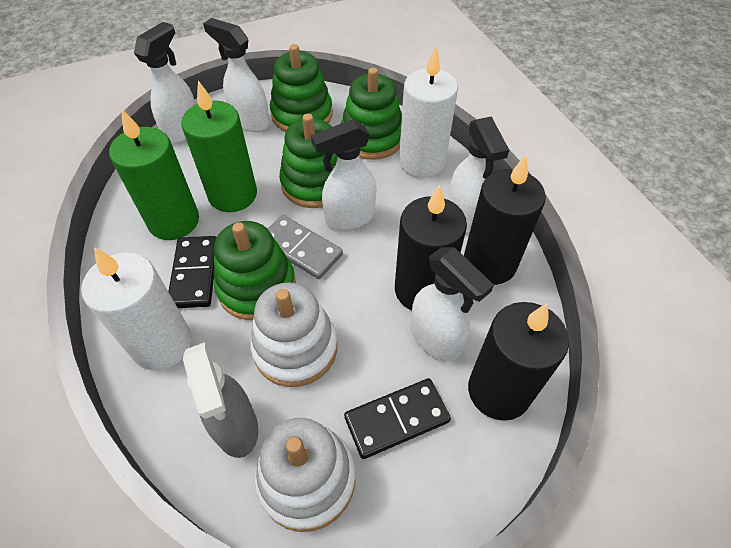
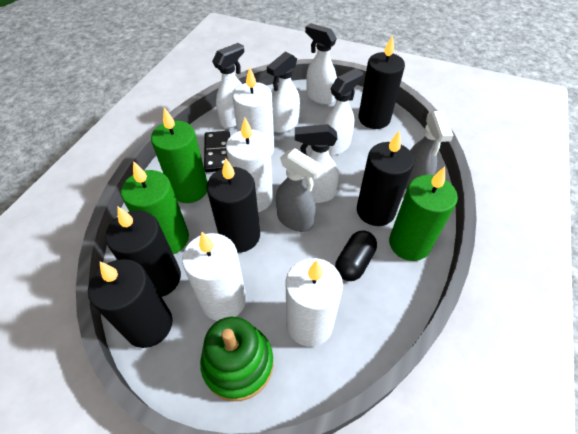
black candle: 3 -> 5
black capsule: 0 -> 1
black domino: 2 -> 1
green candle: 2 -> 3
green stacking toy: 4 -> 1
grey domino: 1 -> 0
grey spray bottle: 1 -> 2
white candle: 2 -> 4
white stacking toy: 2 -> 0

